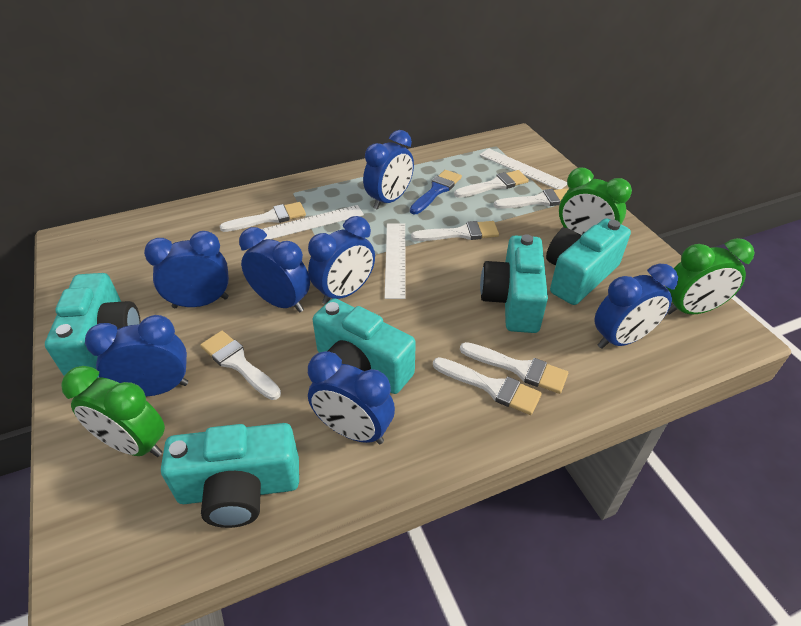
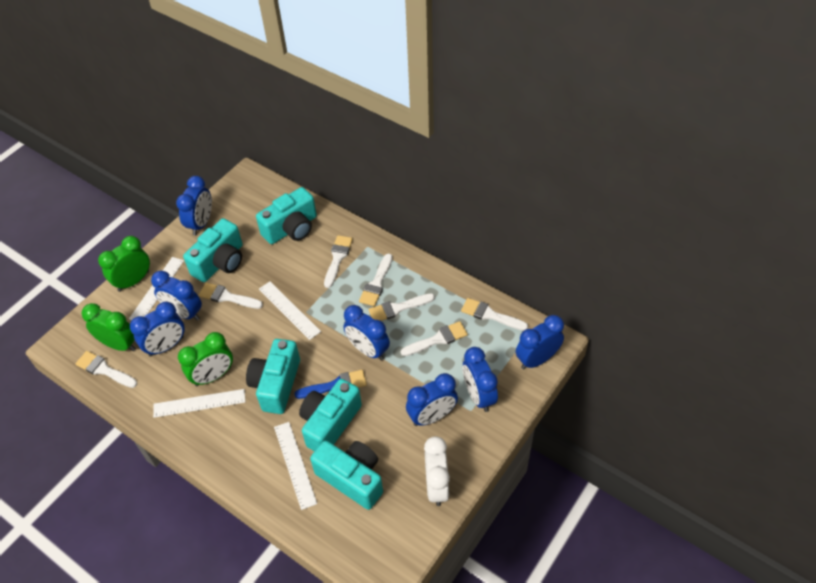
white clock: 0 -> 1
white ruler: 3 -> 4

